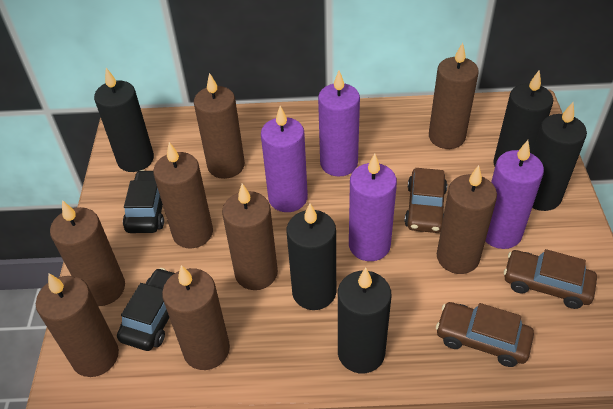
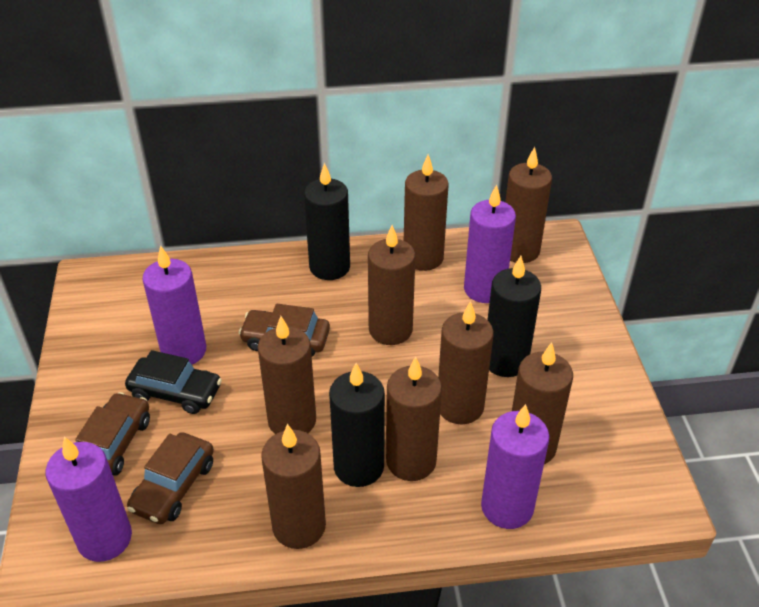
black candle: 5 -> 3
black car: 2 -> 1

